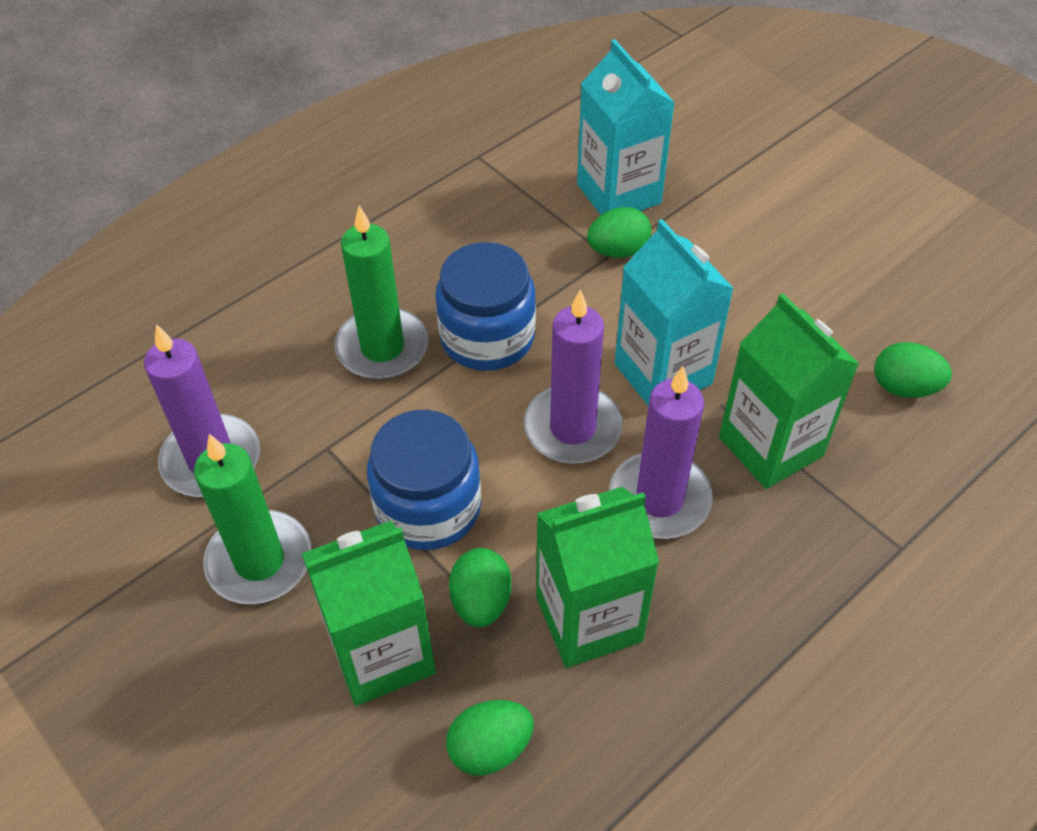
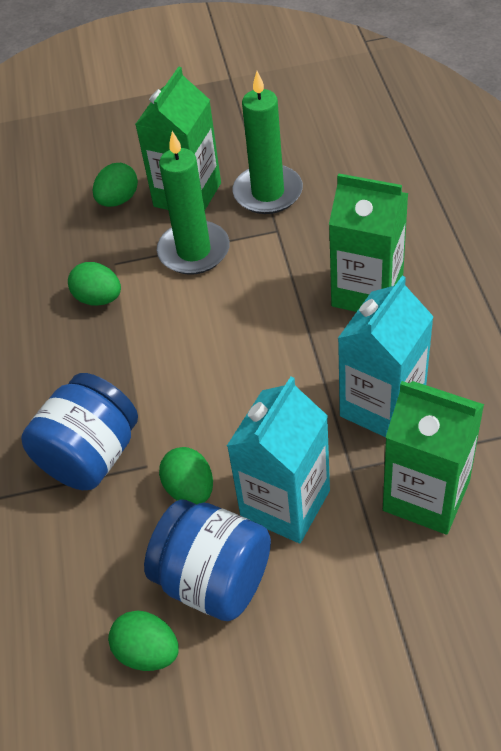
purple candle: 3 -> 0

